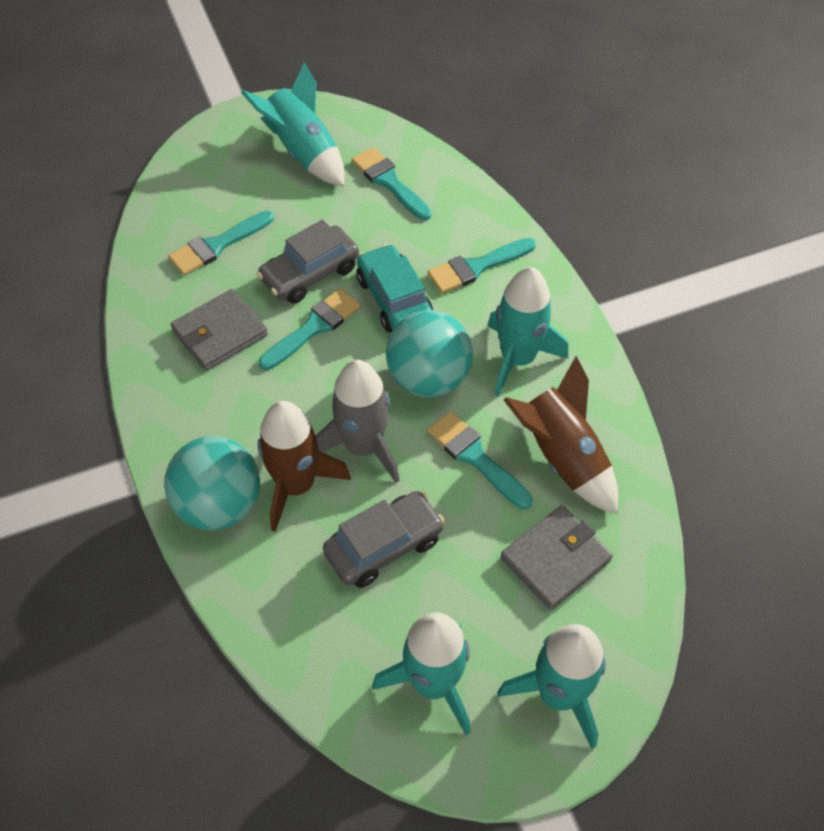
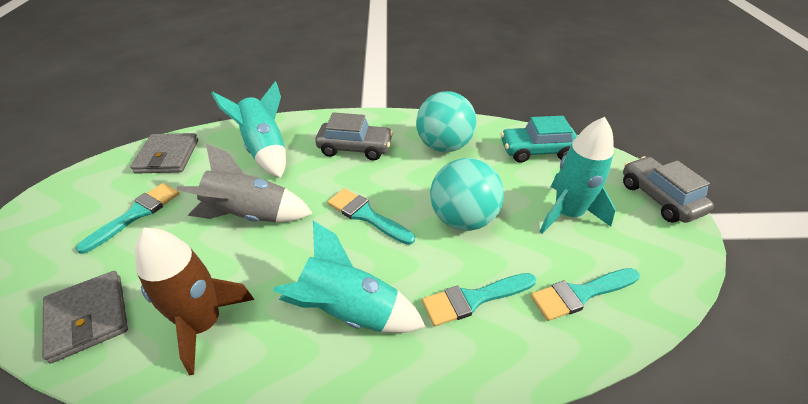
brown rocket: 2 -> 1
turquoise brush: 5 -> 4
turquoise rocket: 4 -> 3

